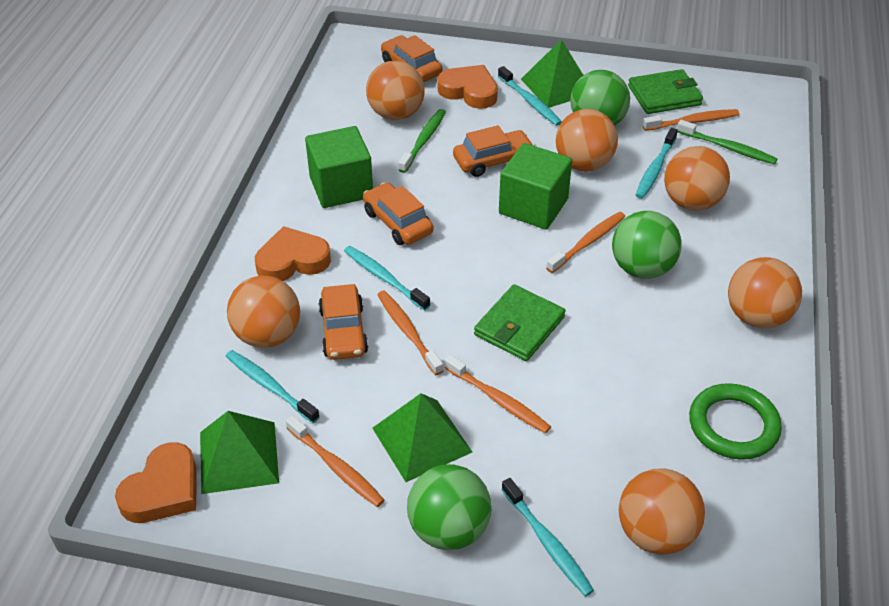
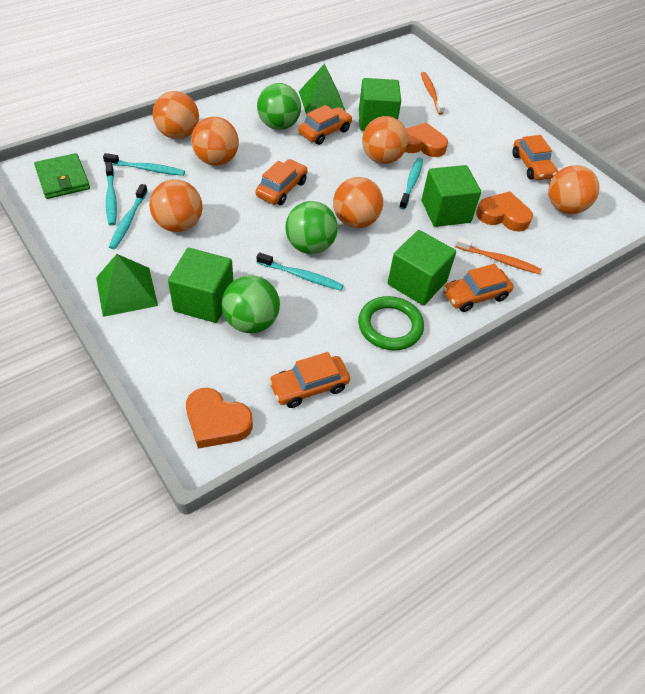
green cube: 2 -> 4
green pyramid: 3 -> 2
green toothbrush: 2 -> 0
green wallet: 2 -> 1
orange car: 4 -> 5
orange toothbrush: 5 -> 2

